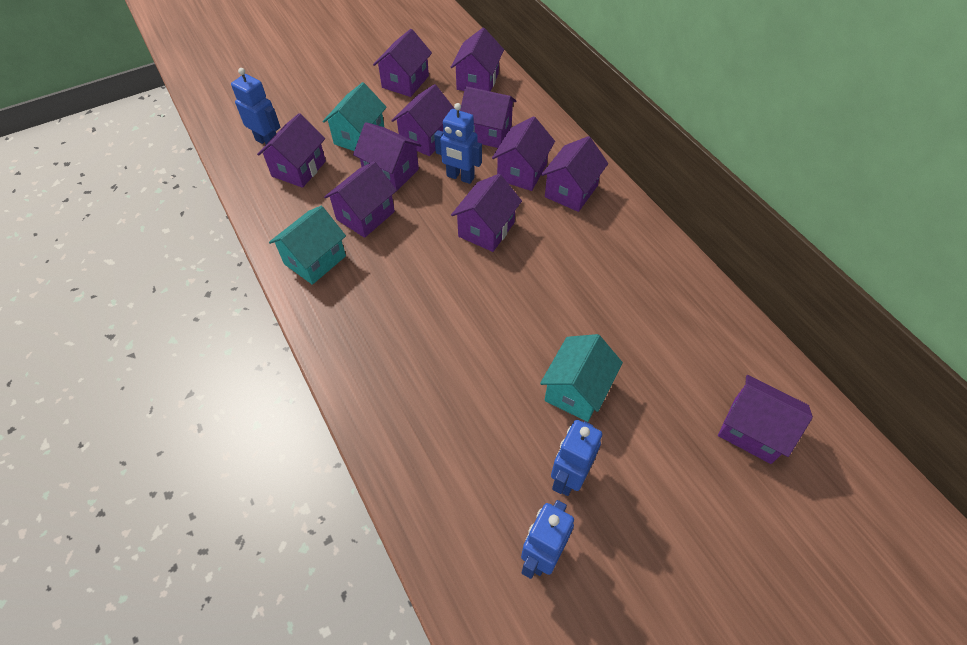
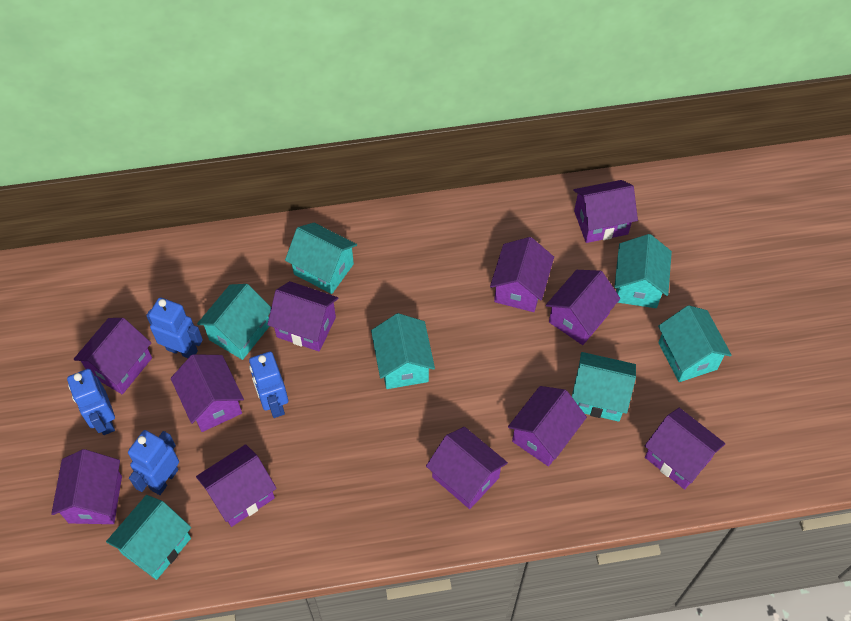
turquoise house: 3 -> 7

